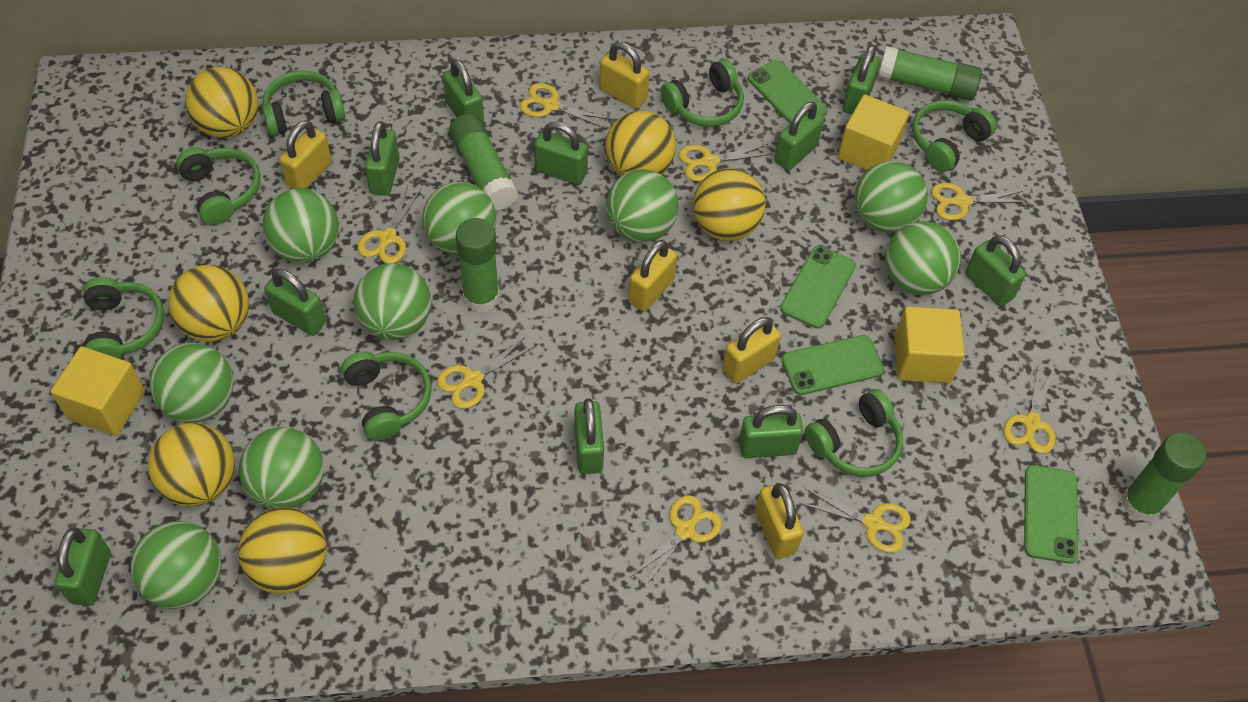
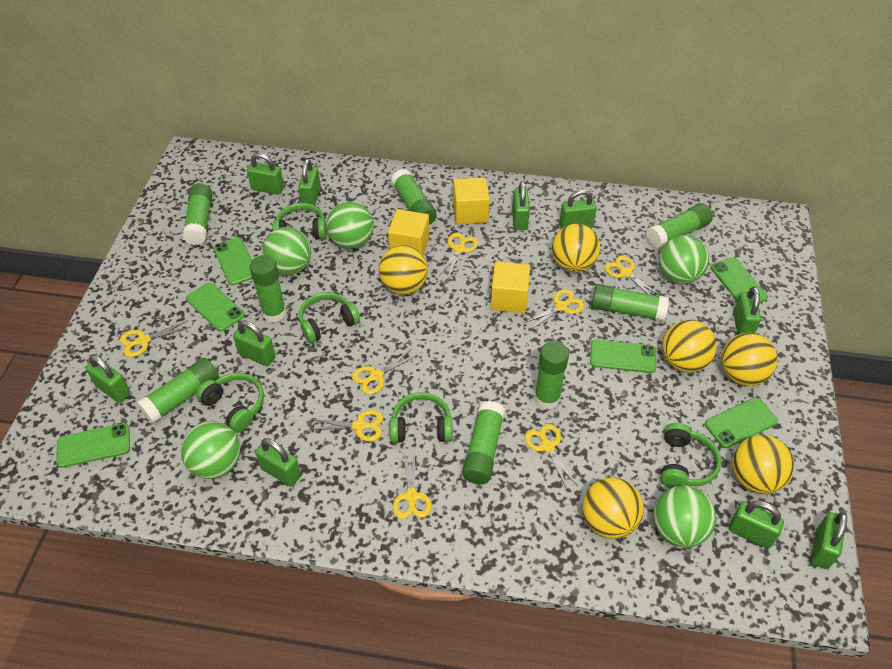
green ball: 9 -> 5
green glue stick: 4 -> 8
green headphones: 7 -> 5
green phone: 4 -> 6
yellow padlock: 5 -> 0

